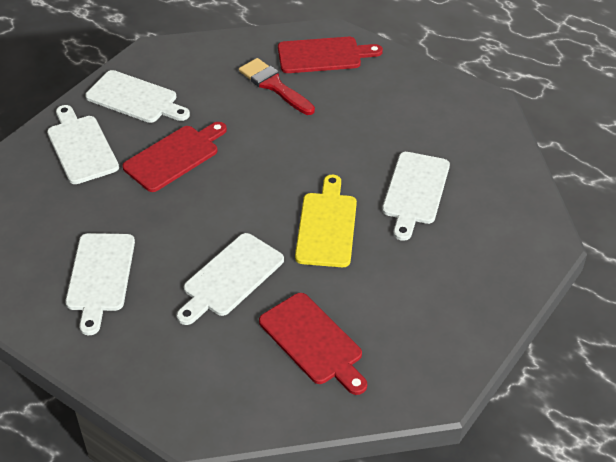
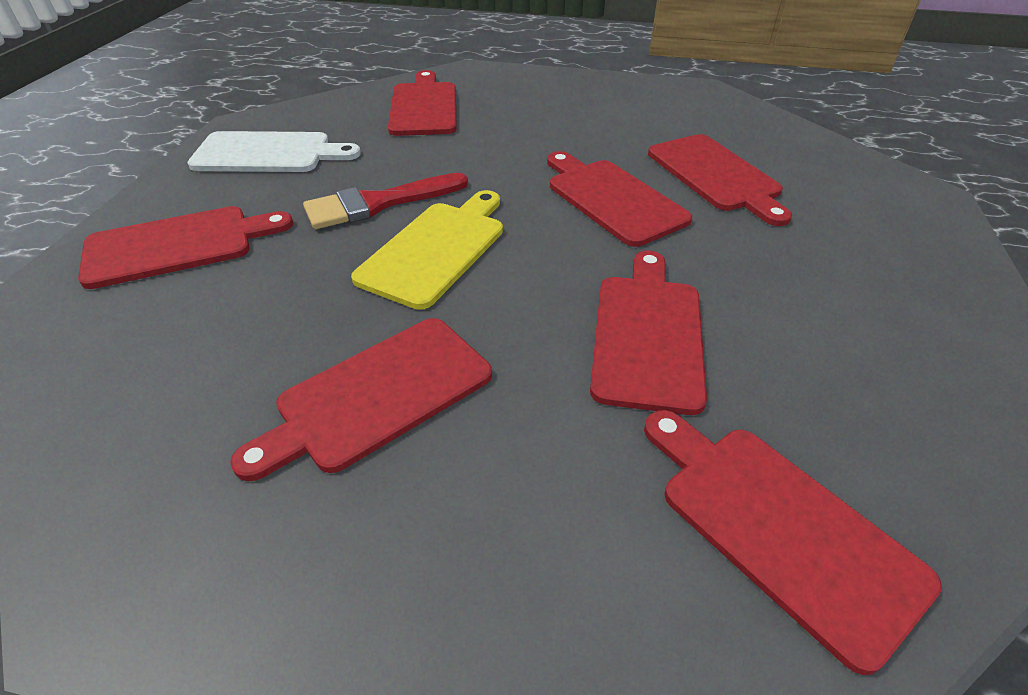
red cutting board: 3 -> 7
white cutting board: 5 -> 1

